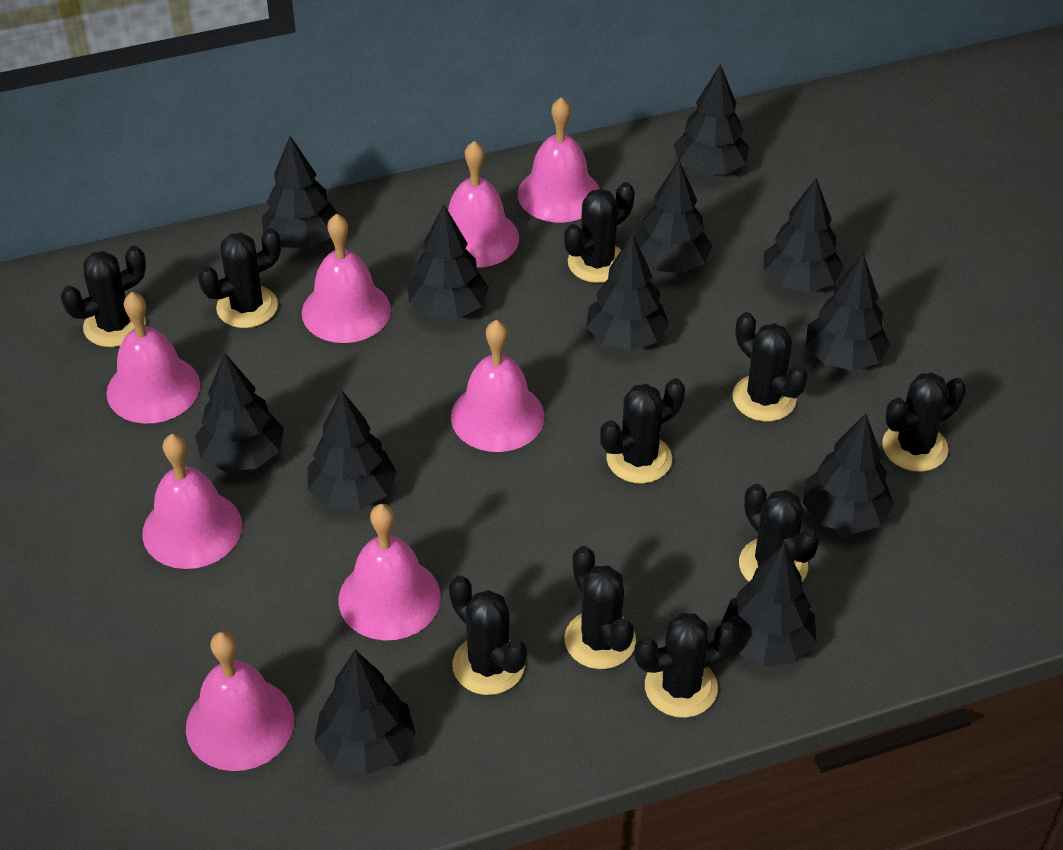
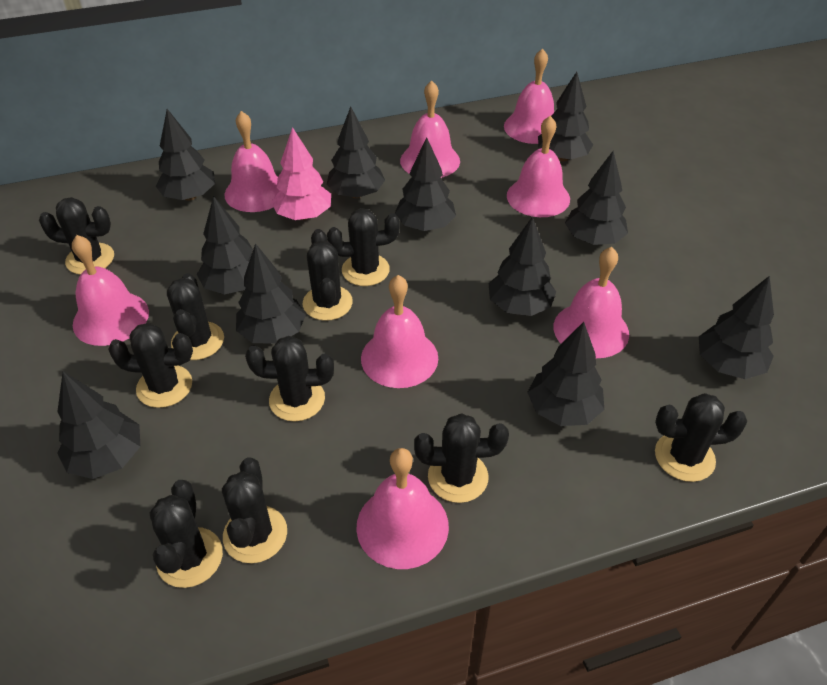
black tree: 12 -> 11
pink tree: 0 -> 1

